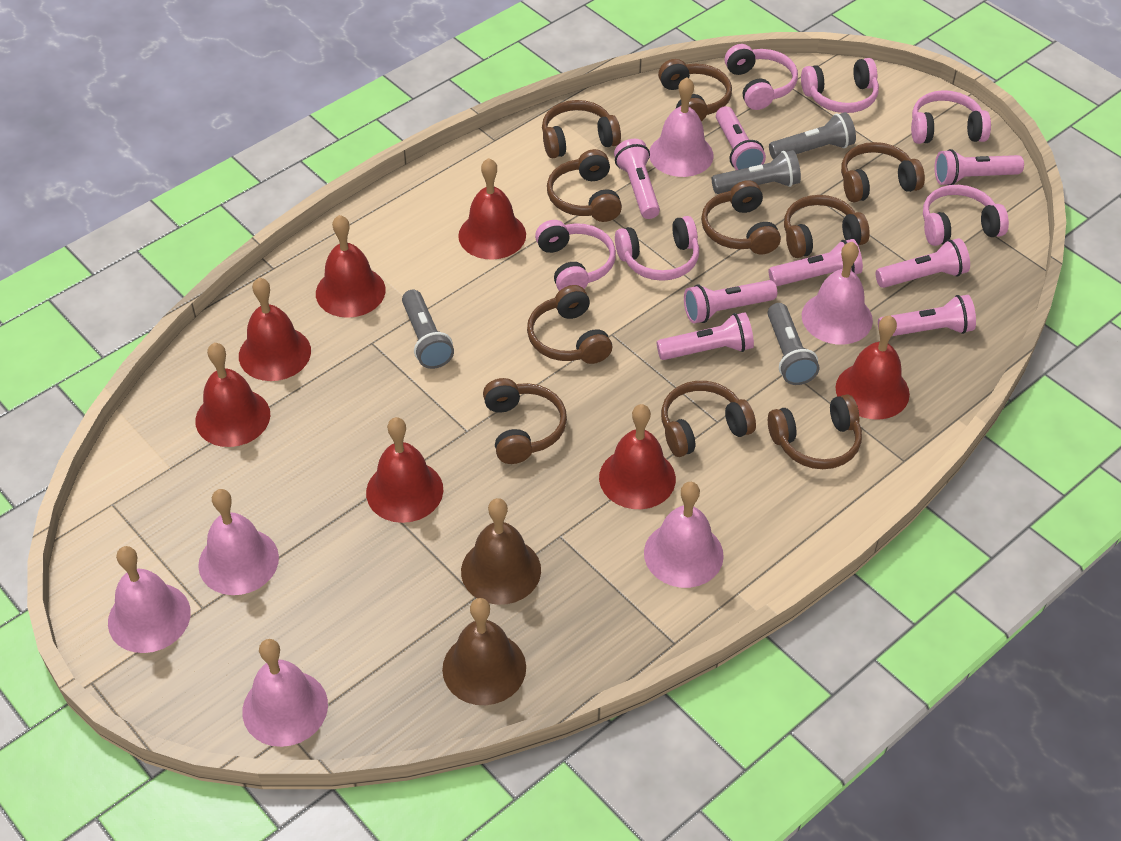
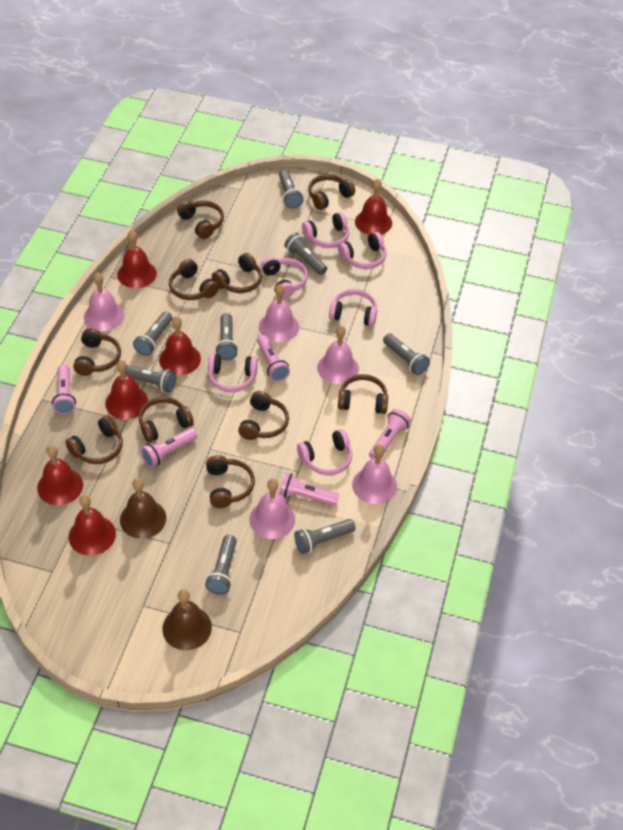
grey flashlight: 4 -> 8
pink bell: 6 -> 5
pink flashlight: 8 -> 5
red bell: 7 -> 6

